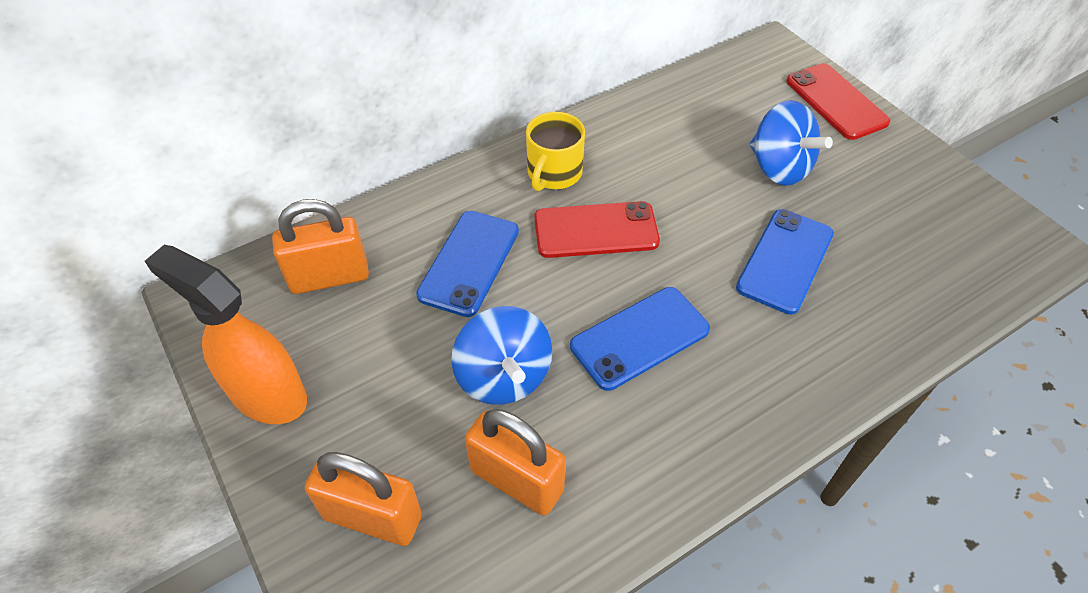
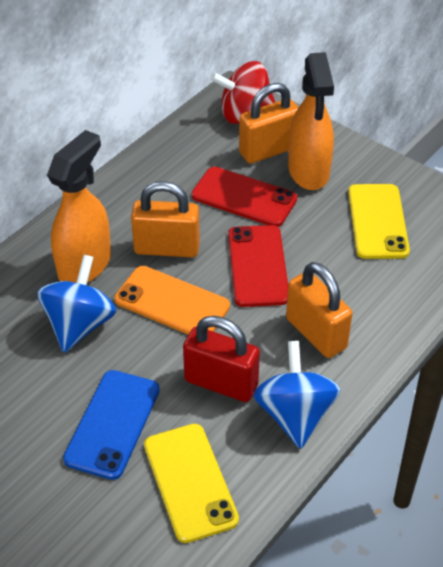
blue phone: 3 -> 1
orange phone: 0 -> 1
orange spray bottle: 1 -> 2
red padlock: 0 -> 1
red spinning top: 0 -> 1
yellow mug: 1 -> 0
yellow phone: 0 -> 2

